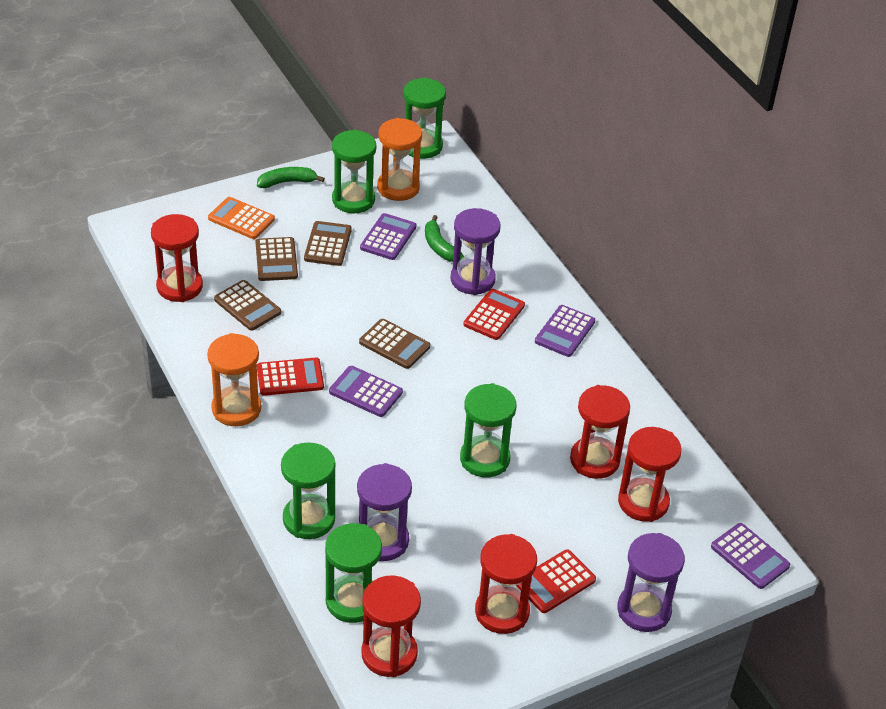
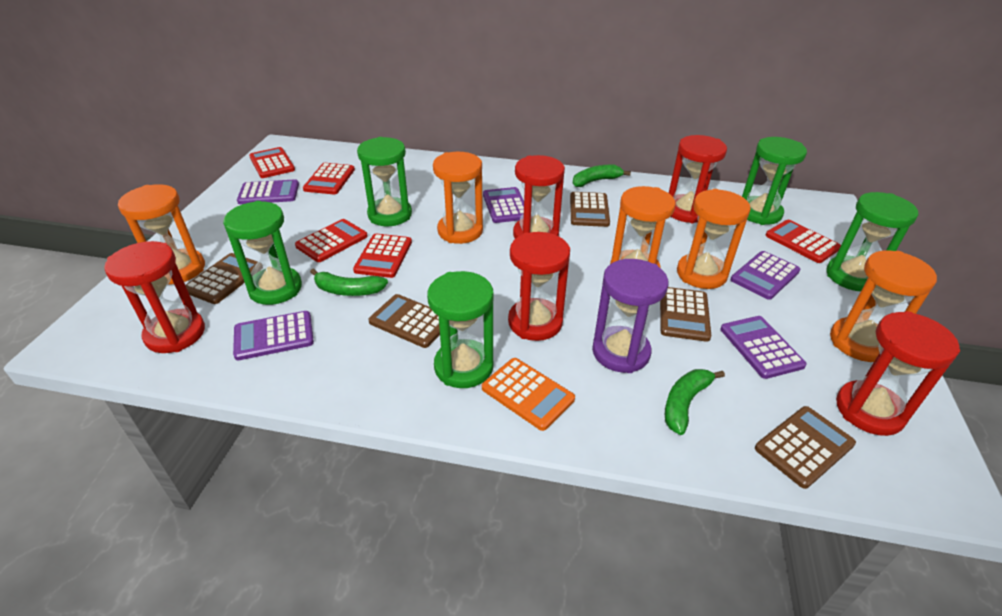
brown calculator: 4 -> 5
green banana: 2 -> 3
orange hourglass: 2 -> 5
purple calculator: 4 -> 5
purple hourglass: 3 -> 1
red calculator: 3 -> 5

